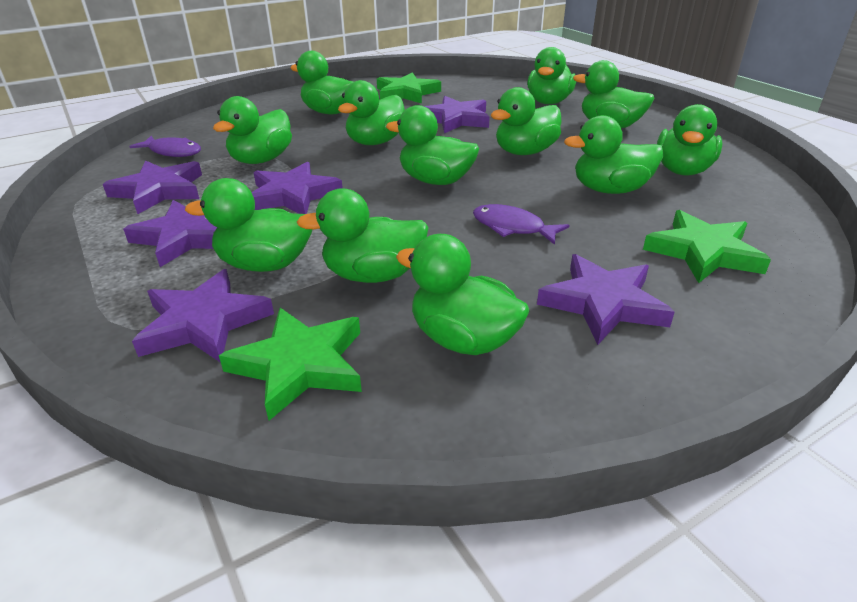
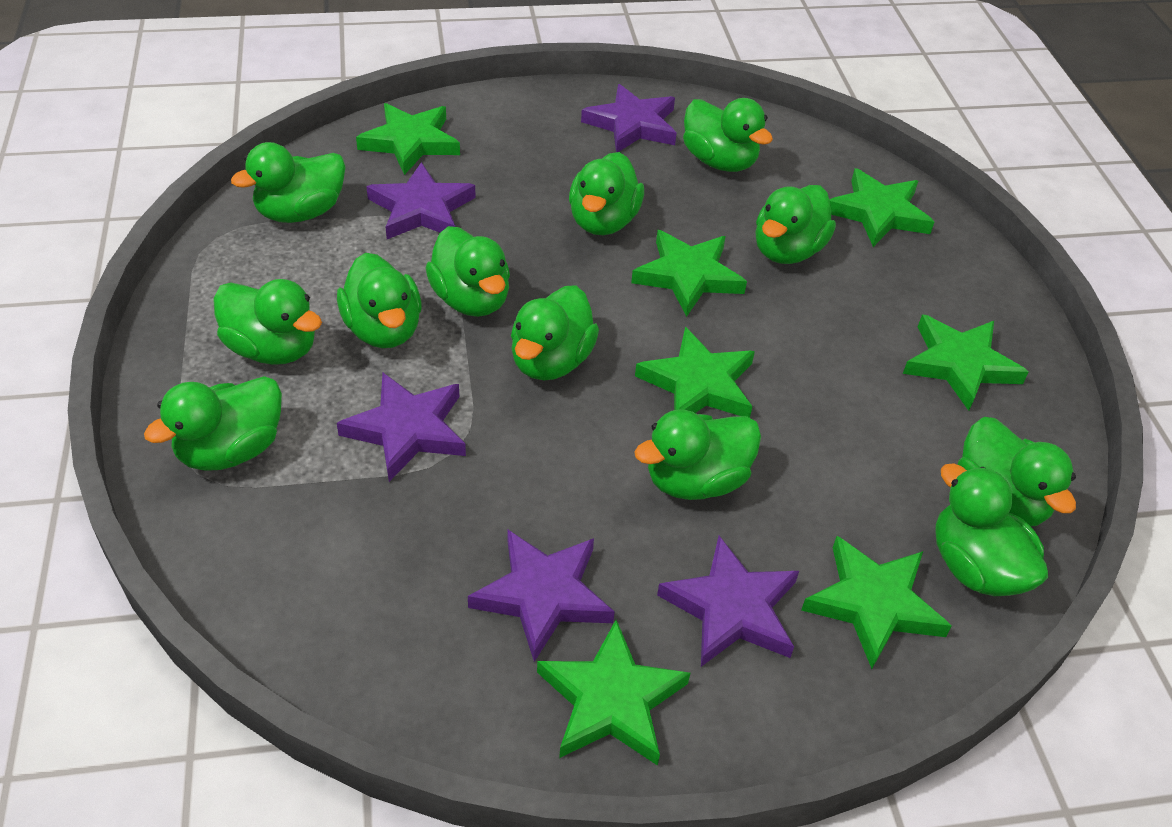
green star: 3 -> 7
purple fish: 2 -> 0
purple star: 6 -> 5

